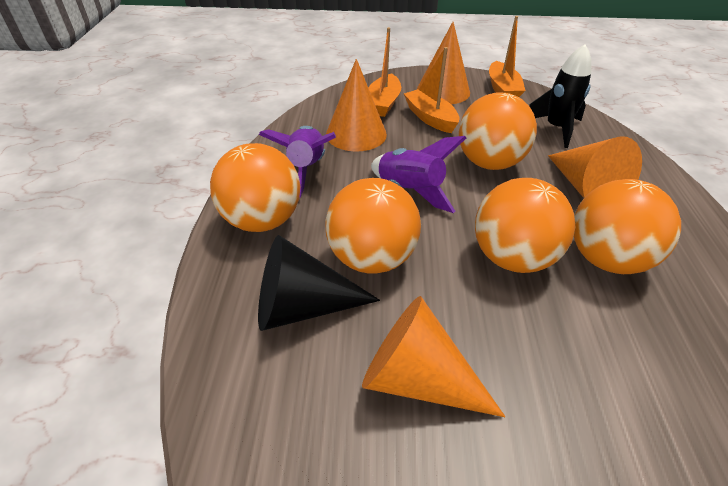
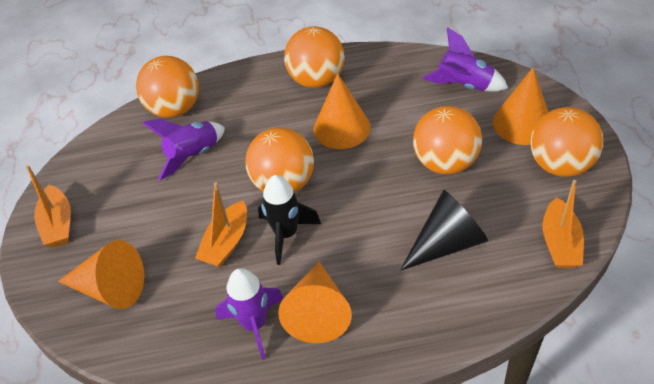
purple rocket: 2 -> 3

